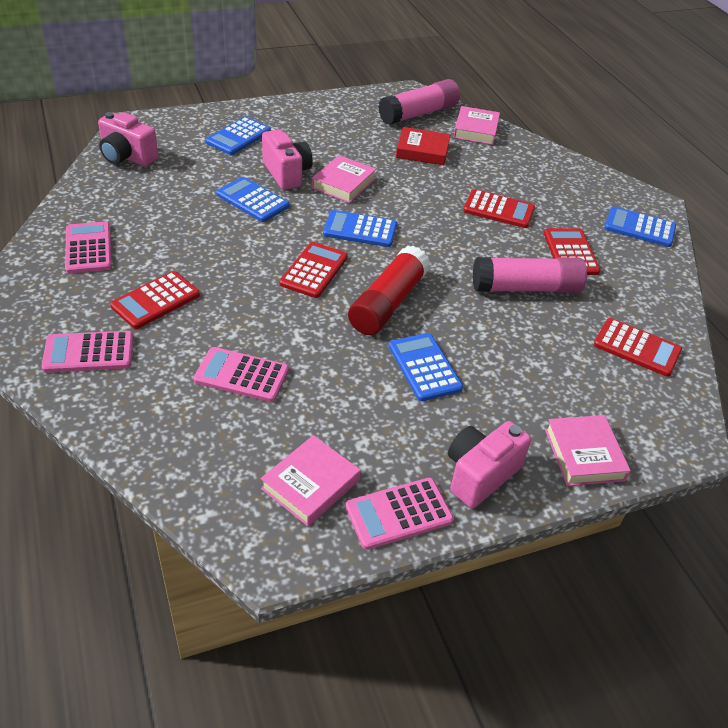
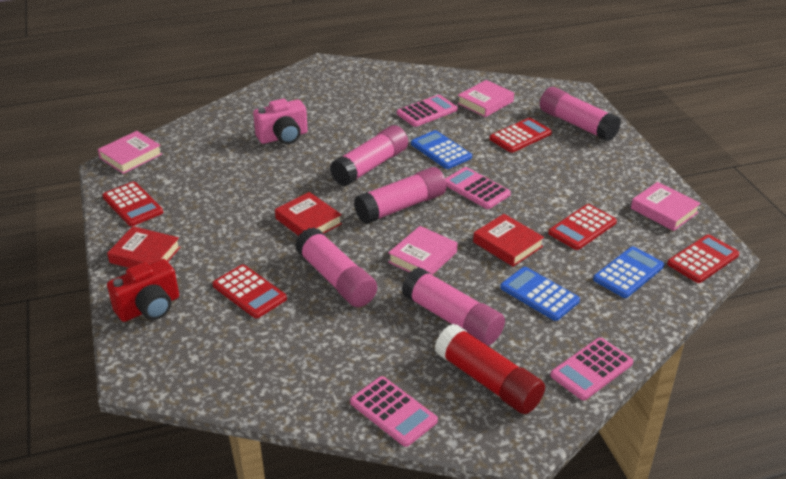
blue calculator: 5 -> 3
pink camera: 3 -> 1
pink glue stick: 2 -> 5
red book: 1 -> 3
red camera: 0 -> 1

